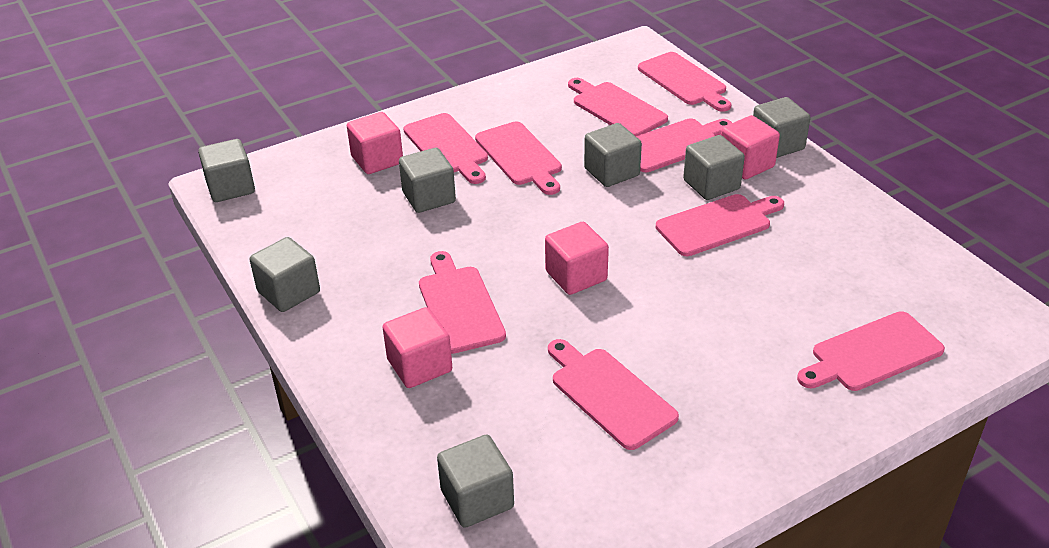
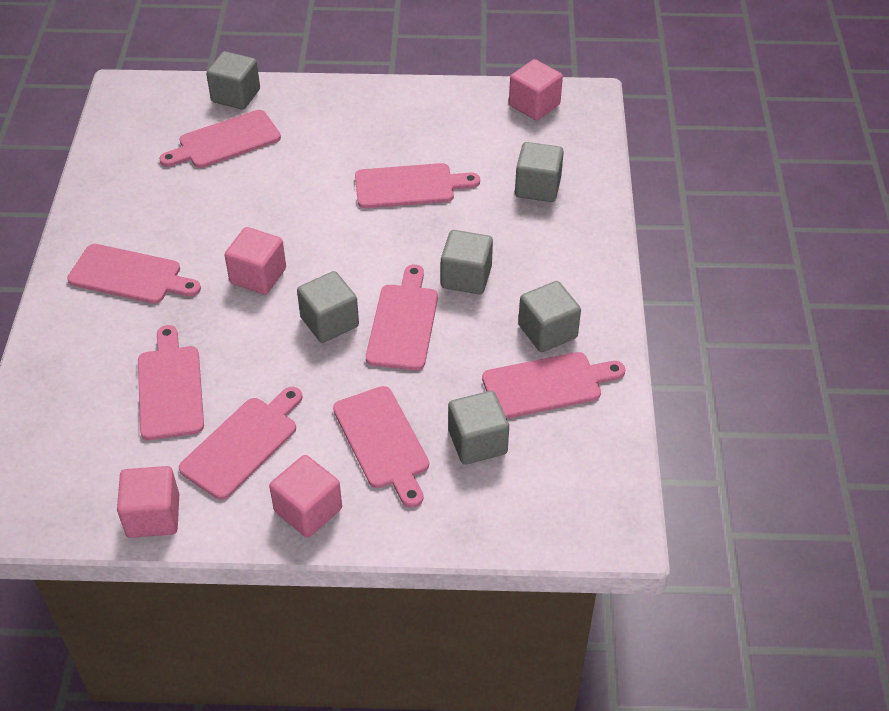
grey cube: 7 -> 6
pink cutting board: 9 -> 8

